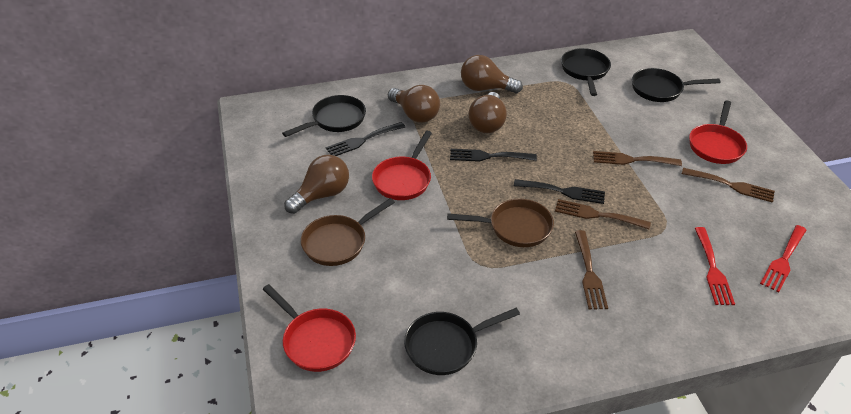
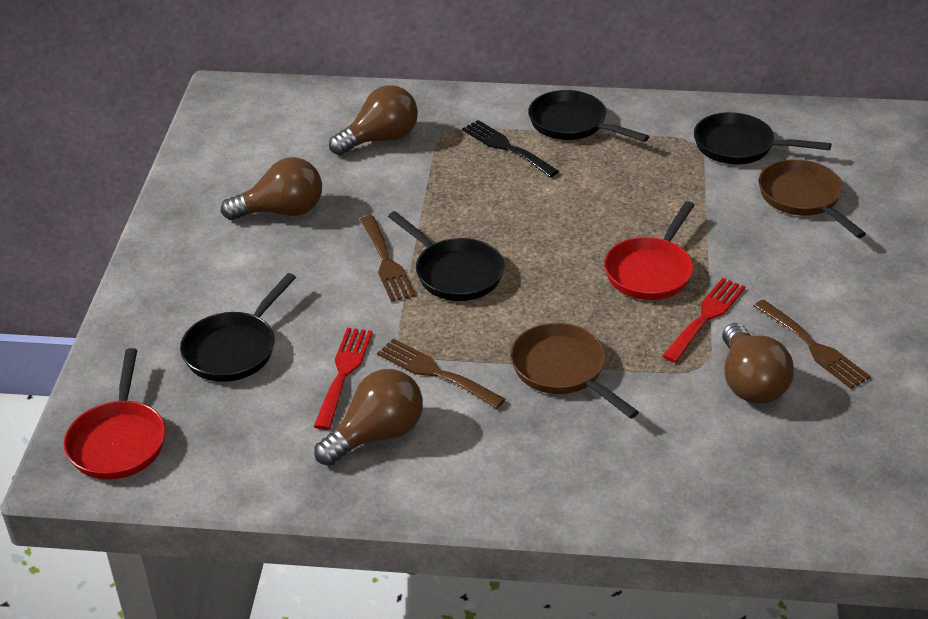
black fork: 3 -> 1
brown fork: 4 -> 3
red pan: 3 -> 2

